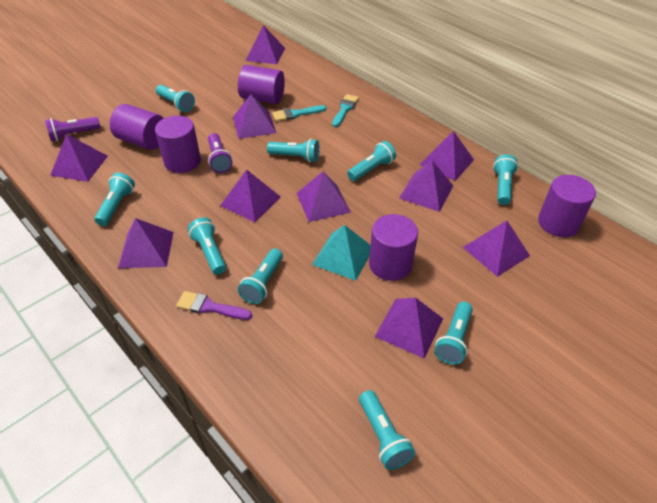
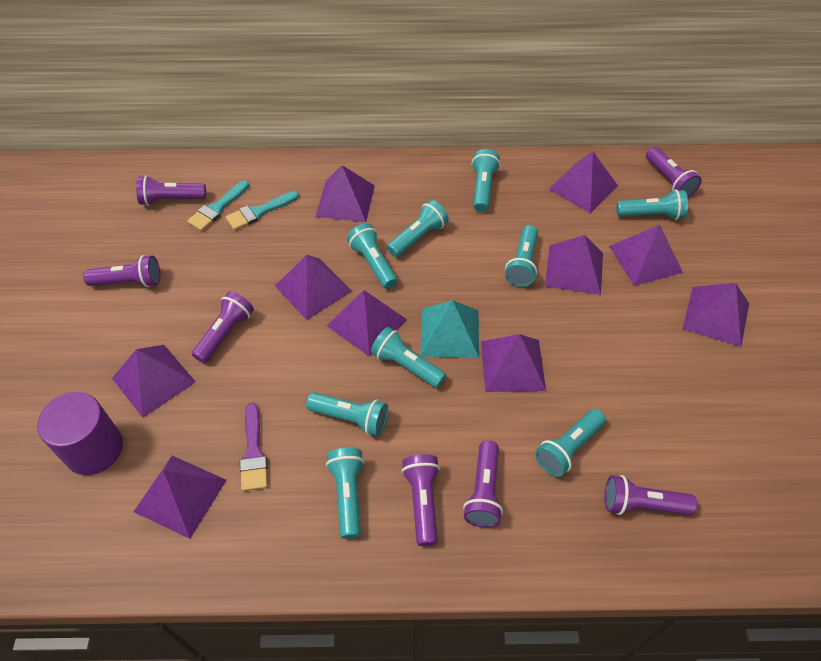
purple cylinder: 5 -> 1
purple flashlight: 2 -> 7

